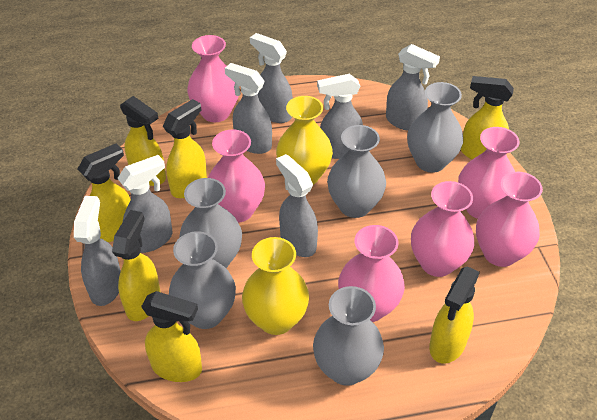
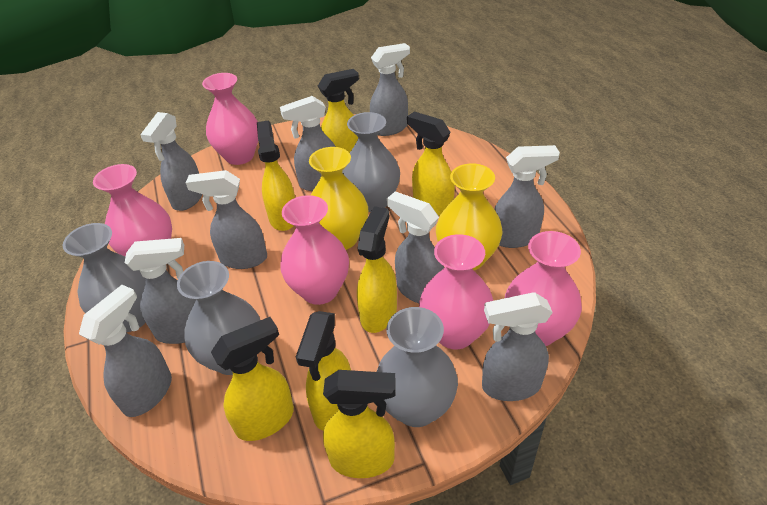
grey spray bottle: 7 -> 9
grey vase: 5 -> 4
pink vase: 6 -> 5

